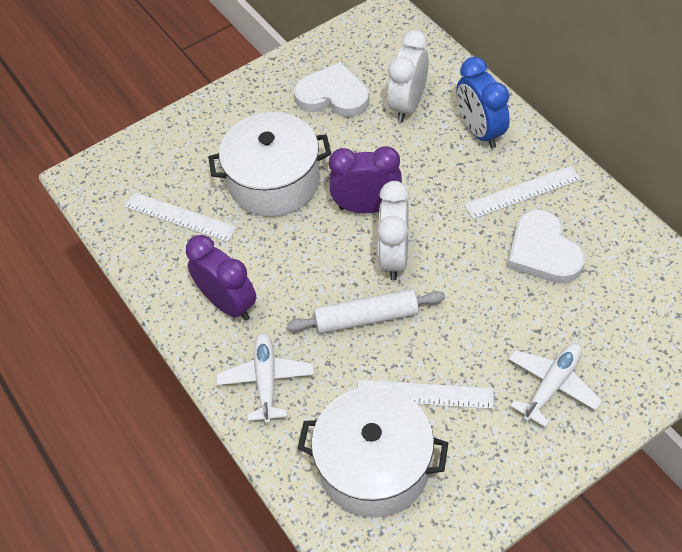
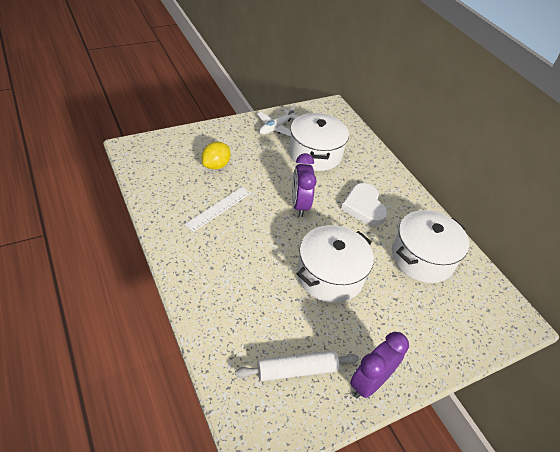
blue clock: 1 -> 0
white clock: 2 -> 0
white heart: 2 -> 1
white plane: 2 -> 1
white pot: 2 -> 3
white ruler: 3 -> 1
yellow lemon: 0 -> 1

